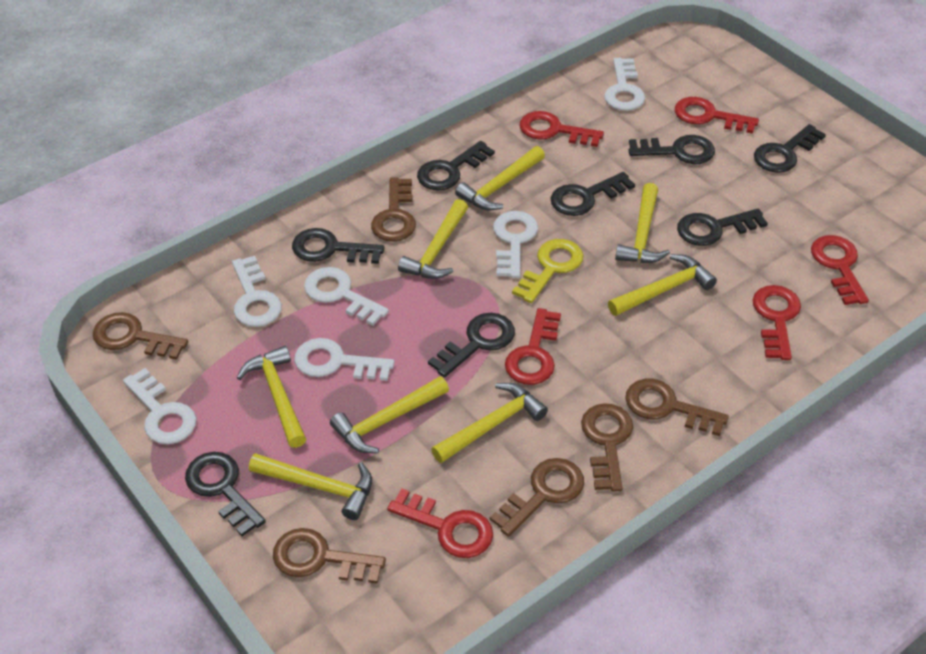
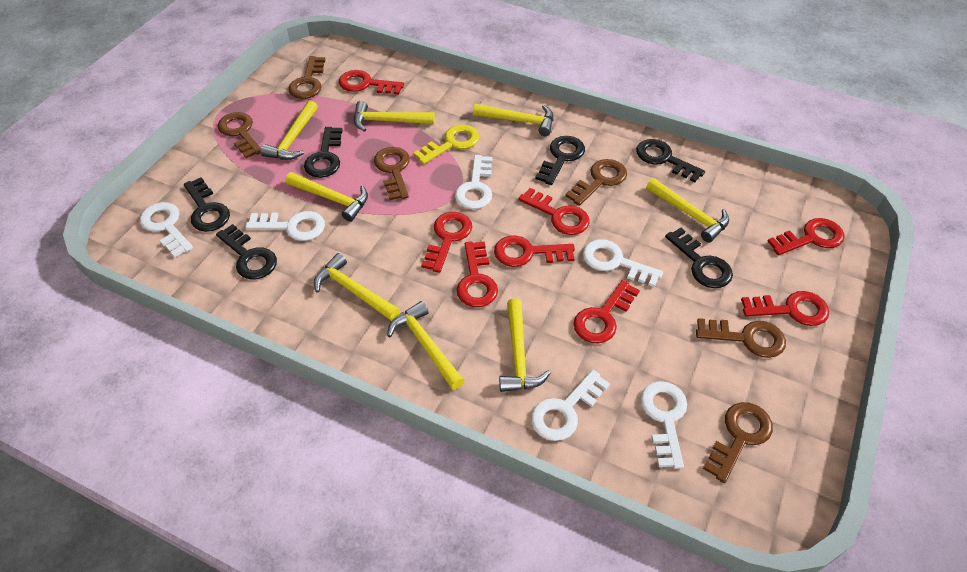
black key: 8 -> 6
red key: 6 -> 8

